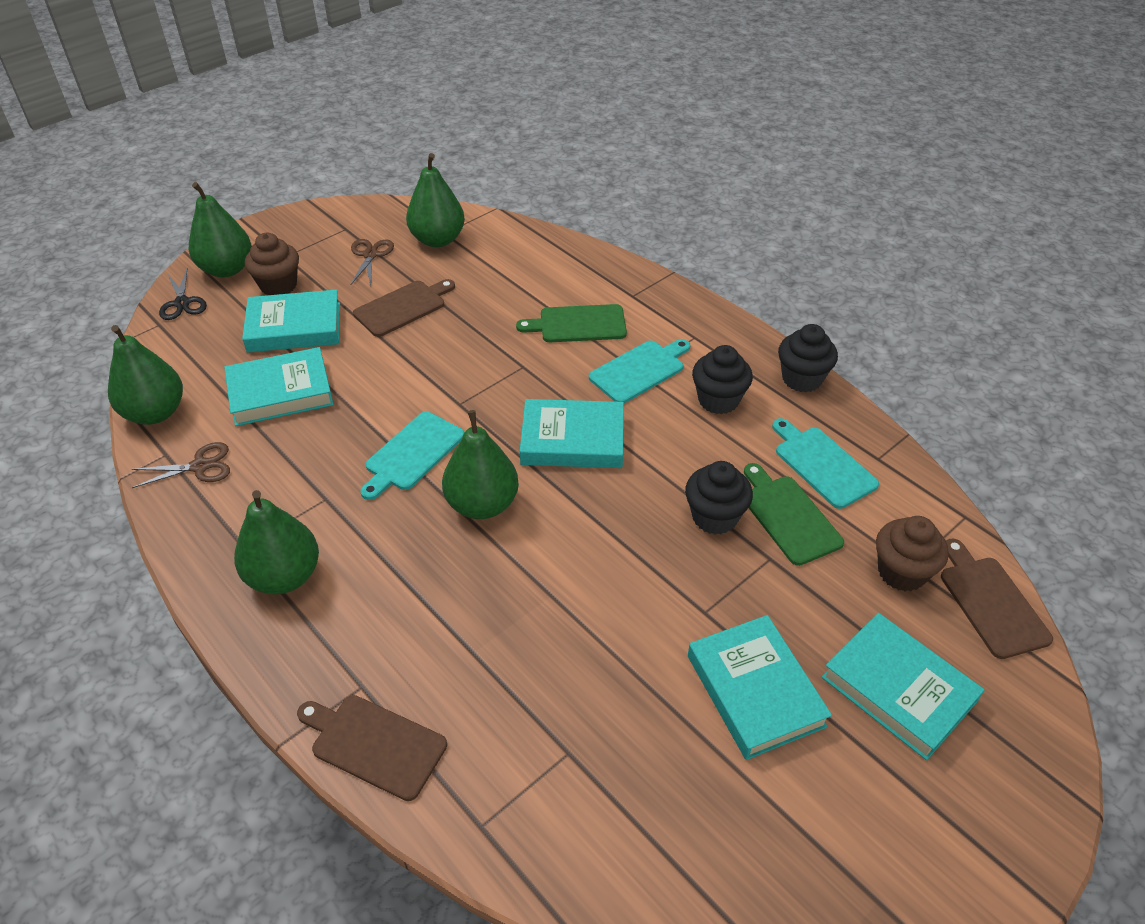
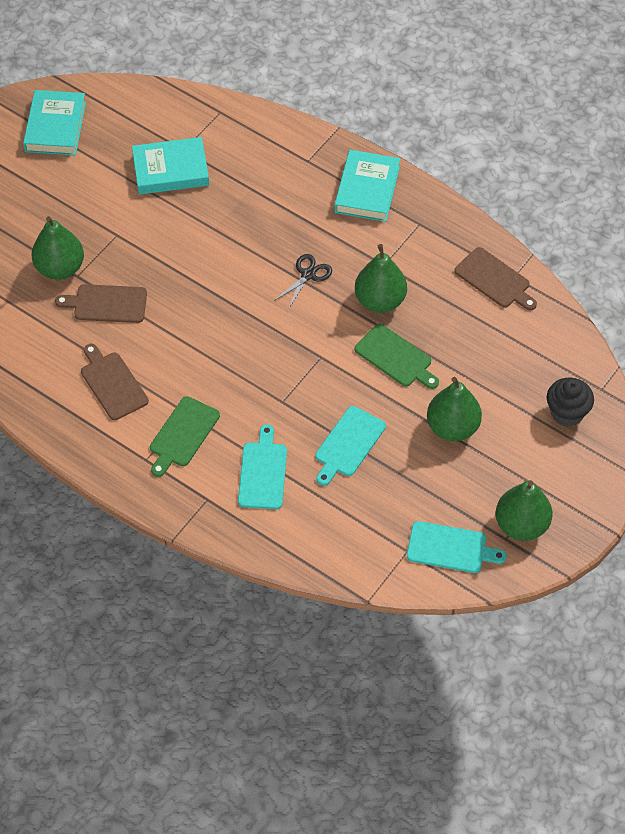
black cupcake: 3 -> 1
brown cupcake: 2 -> 0
brown scissors: 2 -> 0
green pear: 5 -> 4
turquoise book: 5 -> 3

